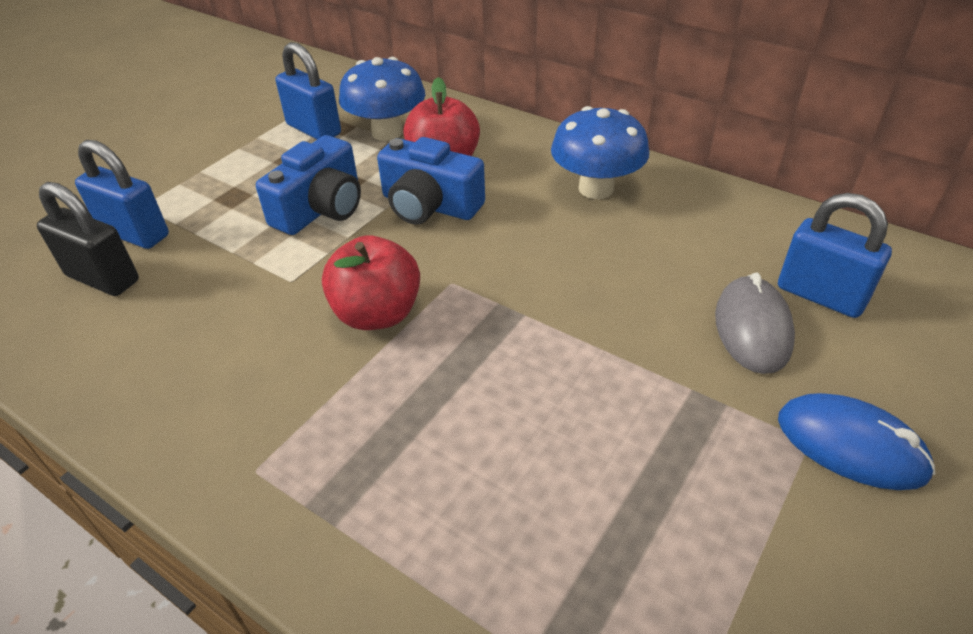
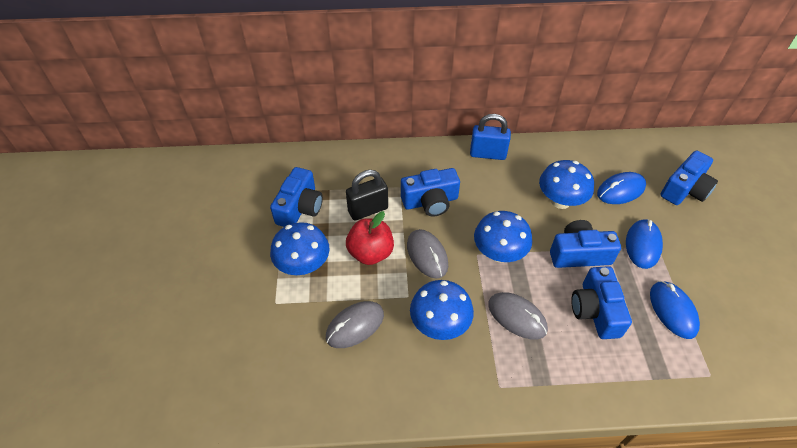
blue camera: 2 -> 5
blue mouse: 1 -> 3
blue mushroom: 2 -> 4
blue padlock: 3 -> 1
grey mouse: 1 -> 3
red apple: 2 -> 1

